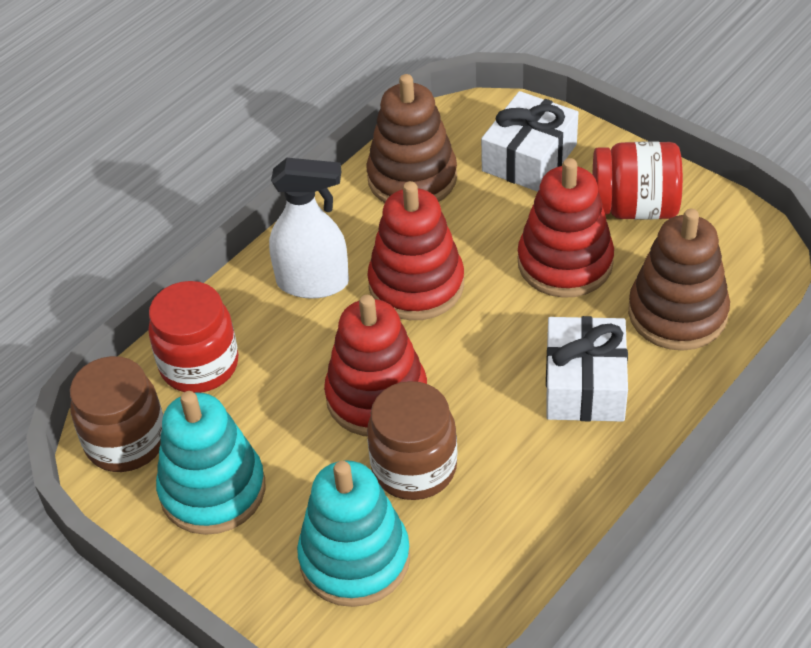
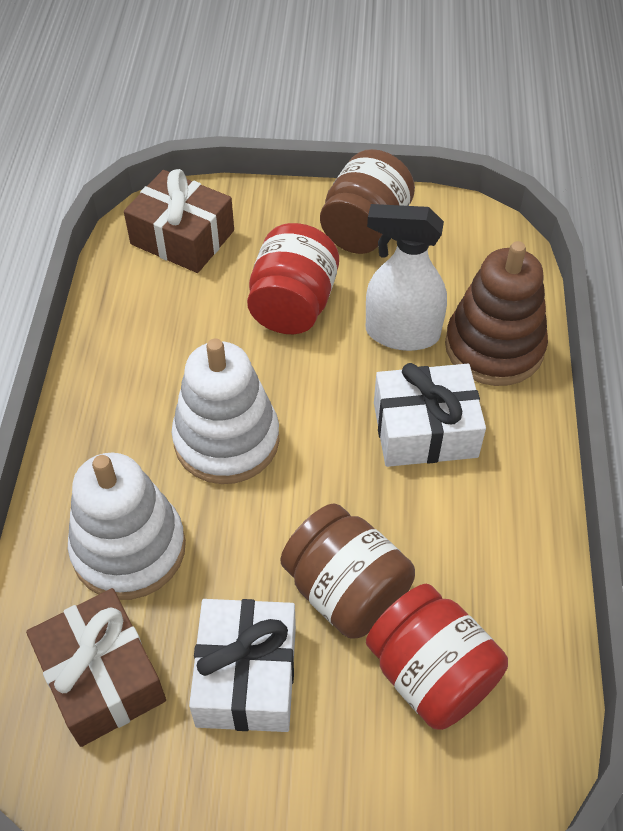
brown gift: 0 -> 2
brown stacking toy: 2 -> 1
red stacking toy: 3 -> 0
turquoise stacking toy: 2 -> 0
white stacking toy: 0 -> 2

